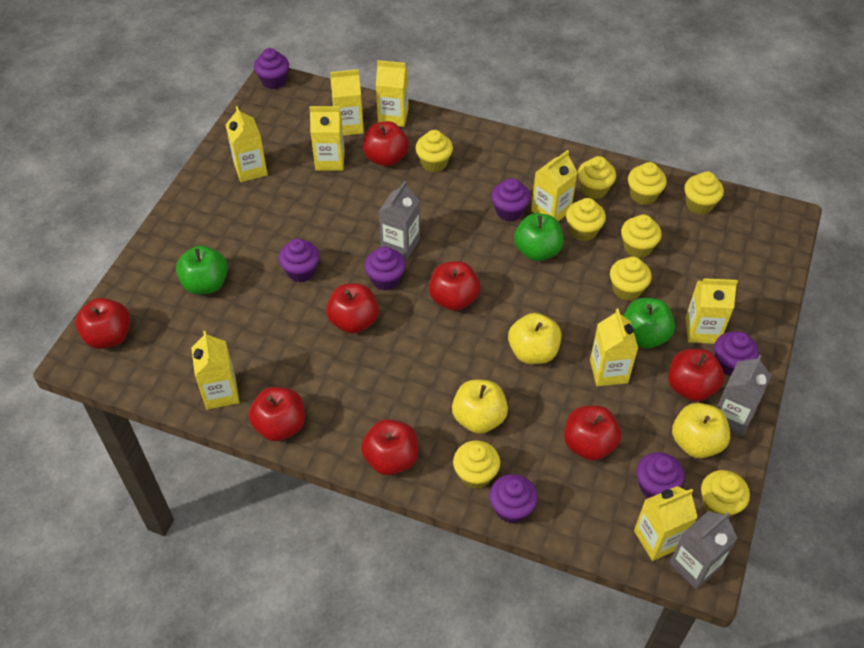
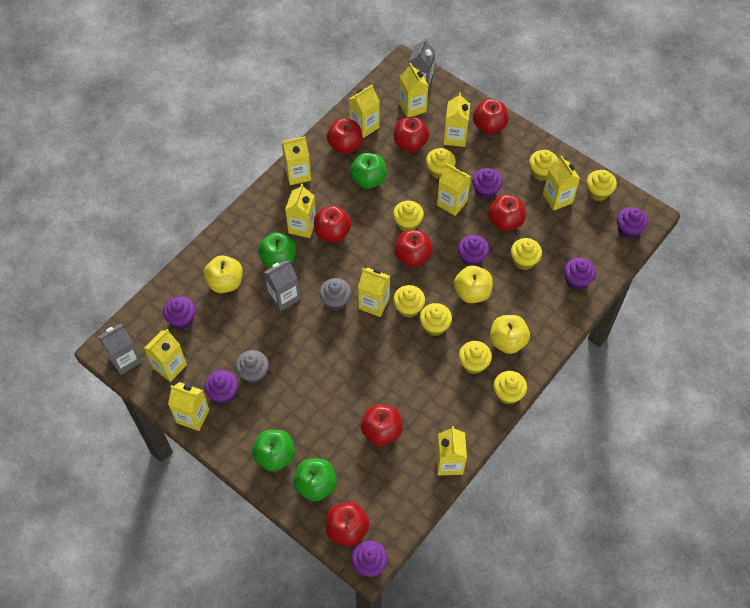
green apple: 3 -> 4
grey cupcake: 0 -> 2
yellow carton: 9 -> 11

